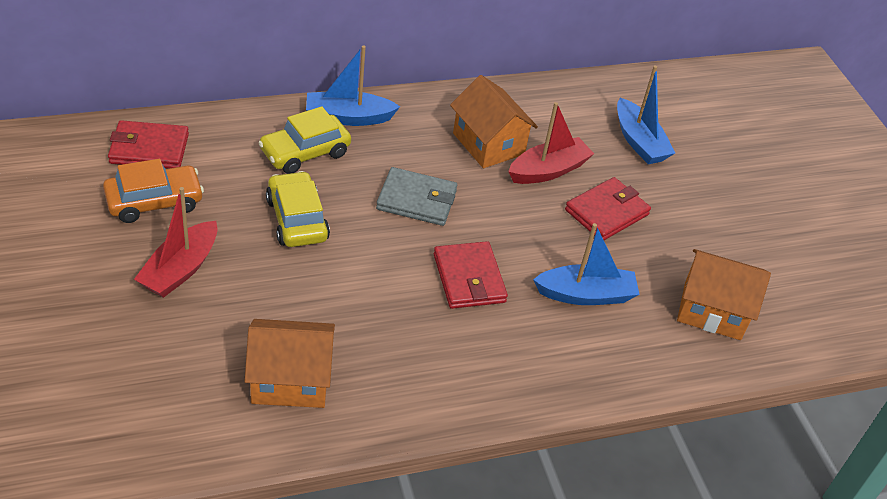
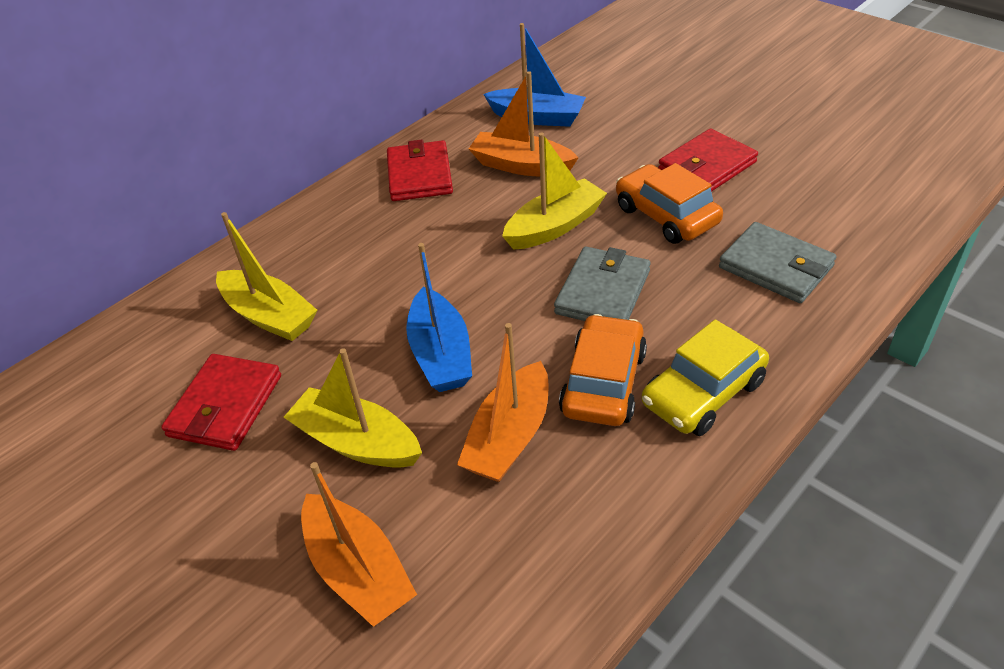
blue boat: 3 -> 2
grey wallet: 1 -> 2
orange boat: 0 -> 3
orange car: 1 -> 2
orange house: 3 -> 0
red boat: 2 -> 0
yellow boat: 0 -> 3
yellow car: 2 -> 1

